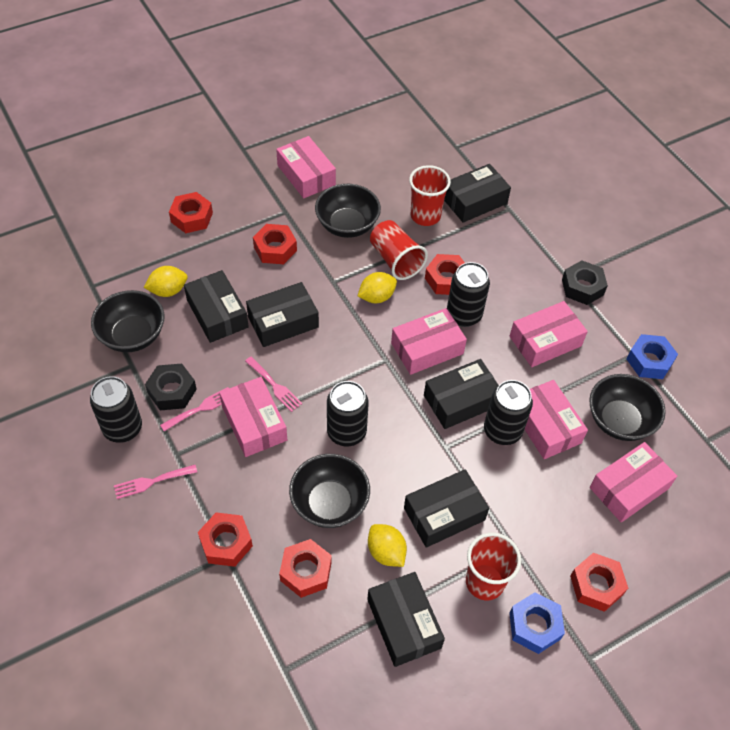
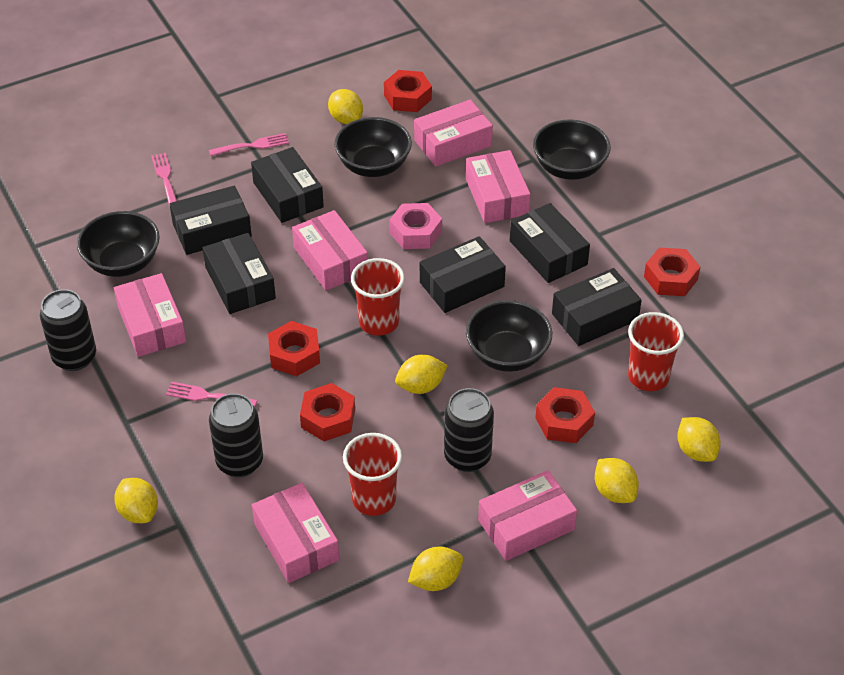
black can: 4 -> 3
black nut: 2 -> 0
blue nut: 2 -> 0
pink nut: 0 -> 1
red nut: 6 -> 5
yellow lemon: 3 -> 6

